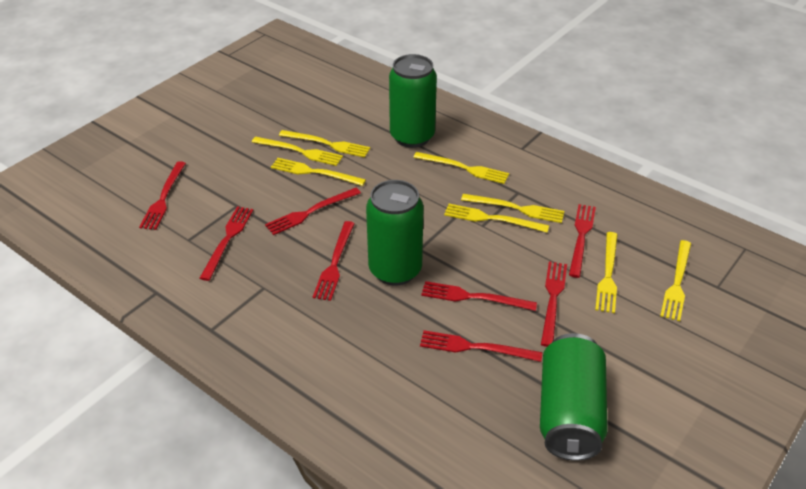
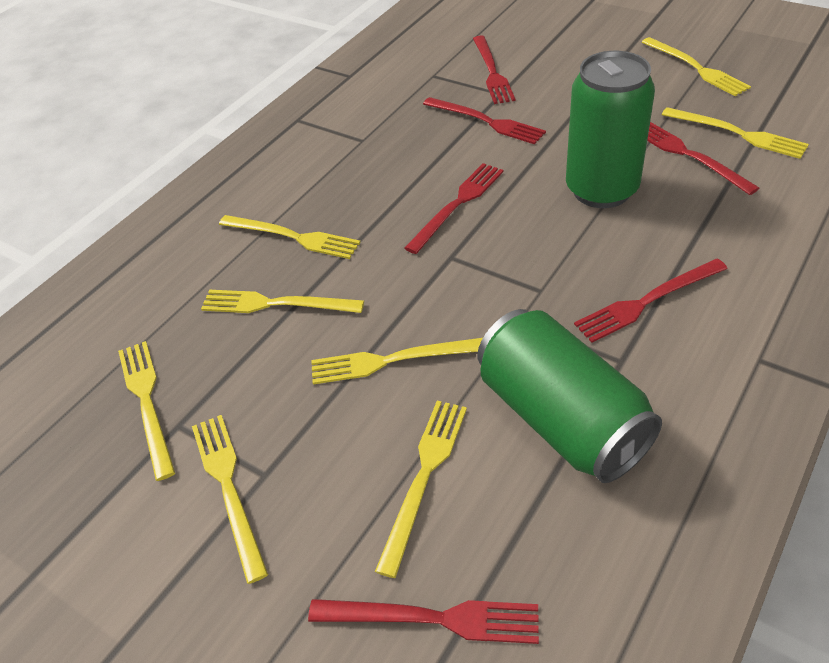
green can: 3 -> 2
red fork: 8 -> 6

